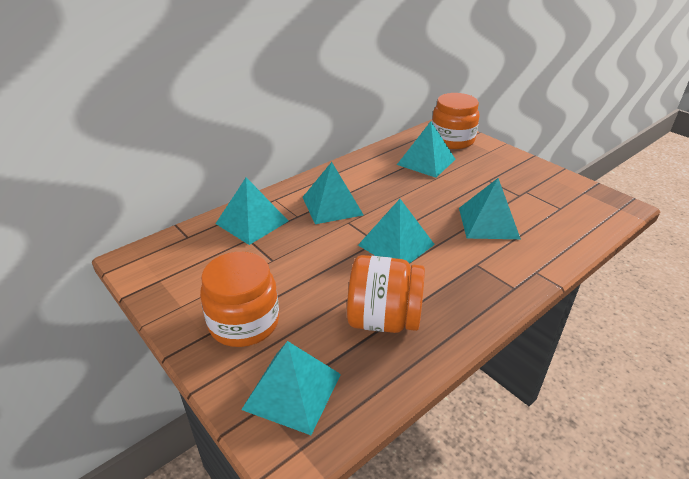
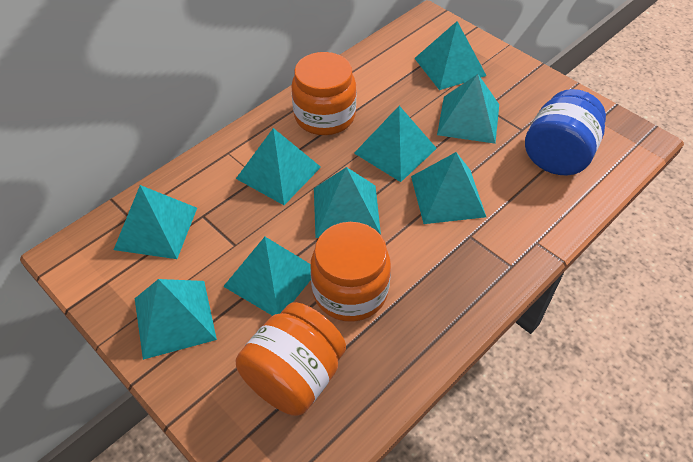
blue jar: 0 -> 1
turquoise pyramid: 6 -> 9

